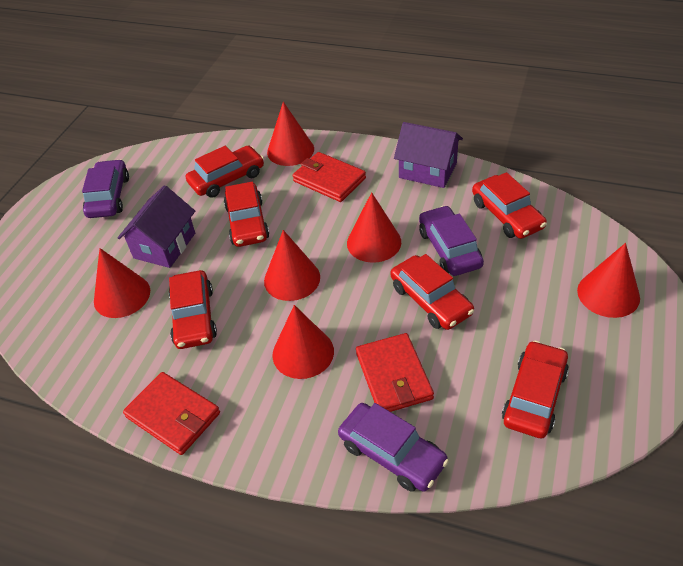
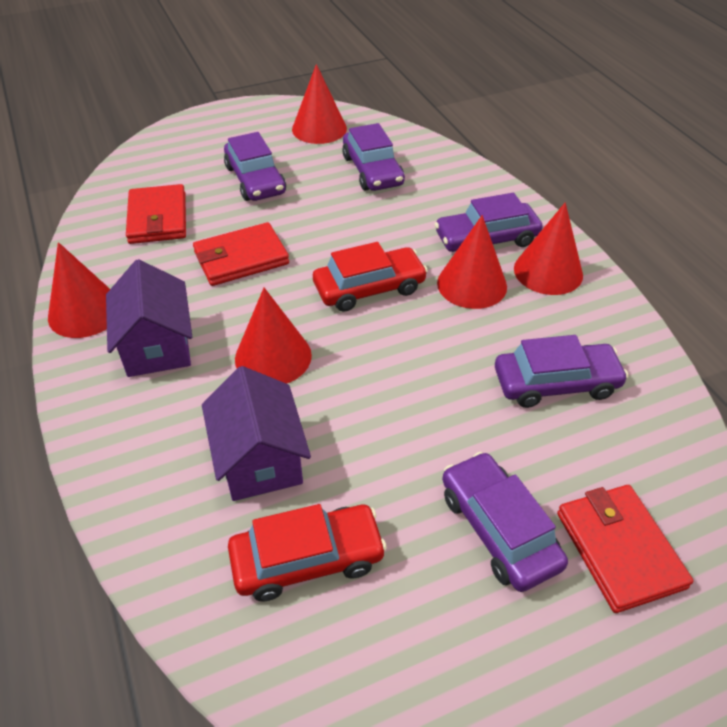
purple car: 3 -> 5
red car: 6 -> 2
red cone: 6 -> 5

